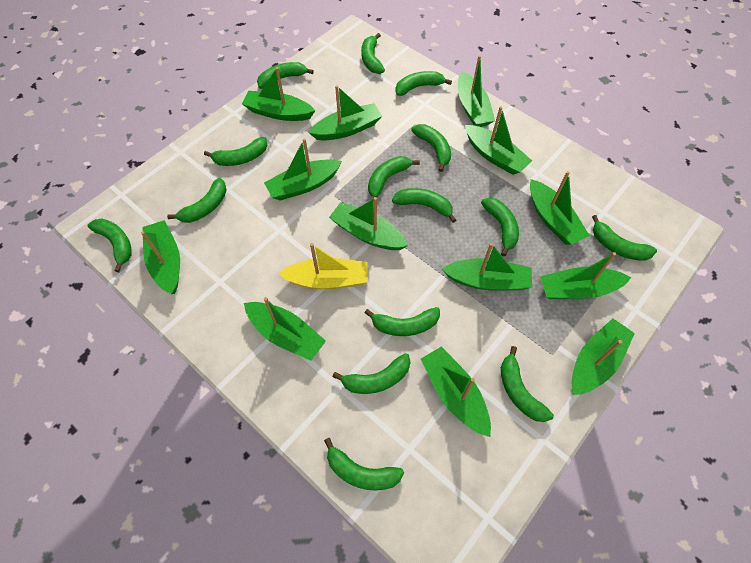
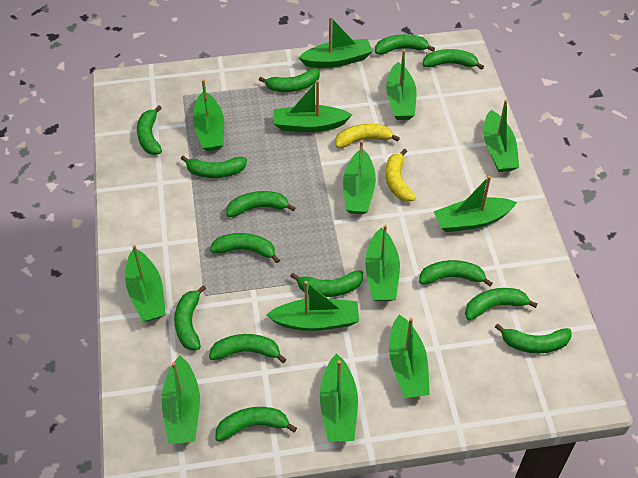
green banana: 15 -> 14
yellow banana: 0 -> 2
yellow boat: 1 -> 0

